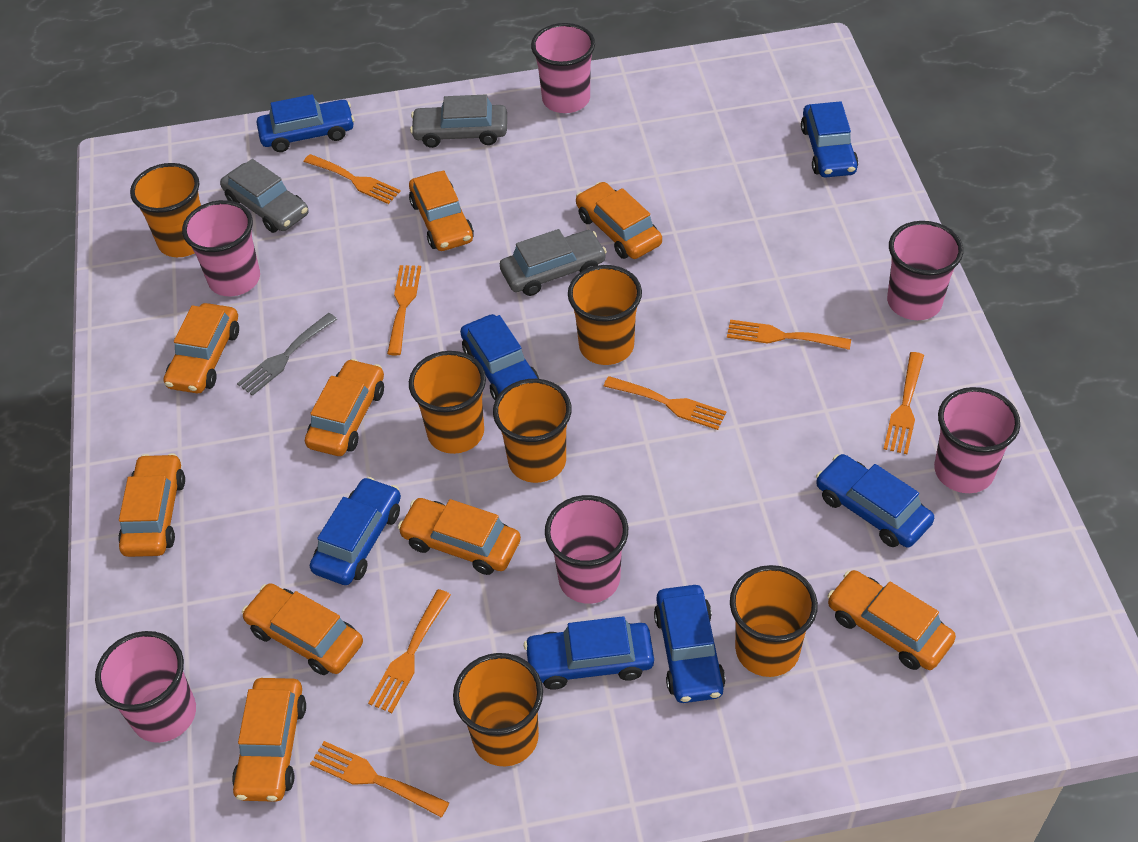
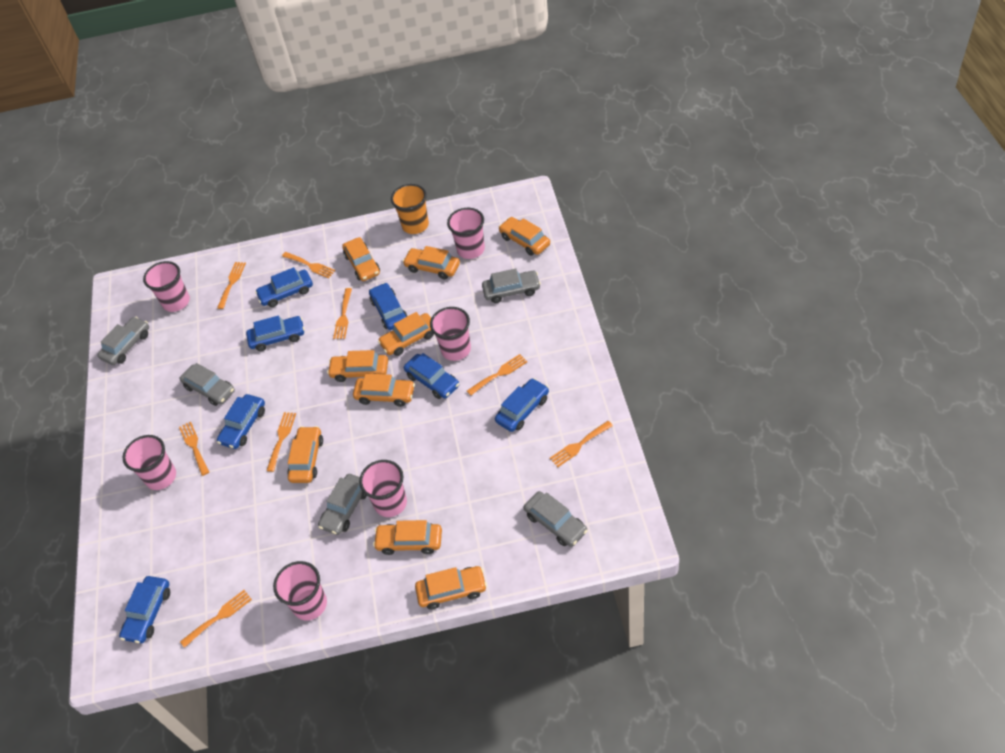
grey car: 3 -> 5
grey fork: 1 -> 0
orange cup: 6 -> 1
orange fork: 7 -> 8

